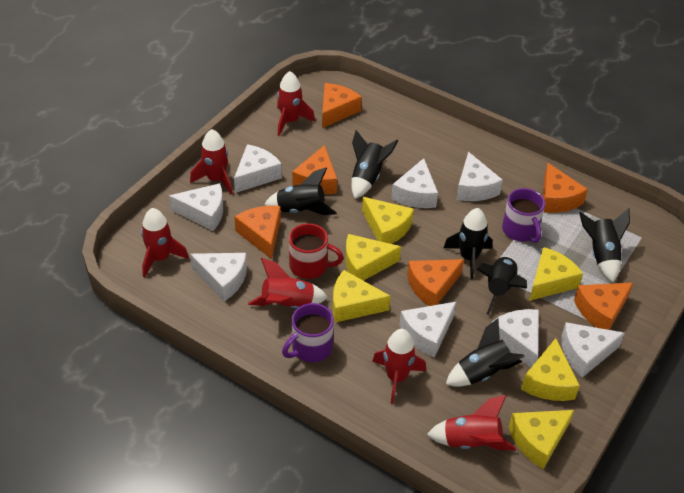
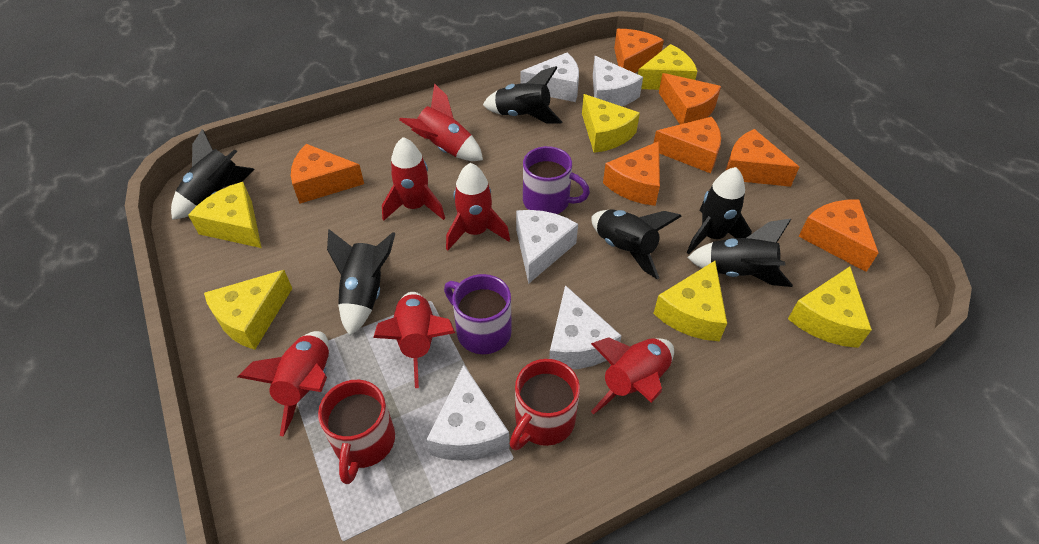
orange cheese: 6 -> 7
red mug: 1 -> 2
white cheese: 8 -> 5

